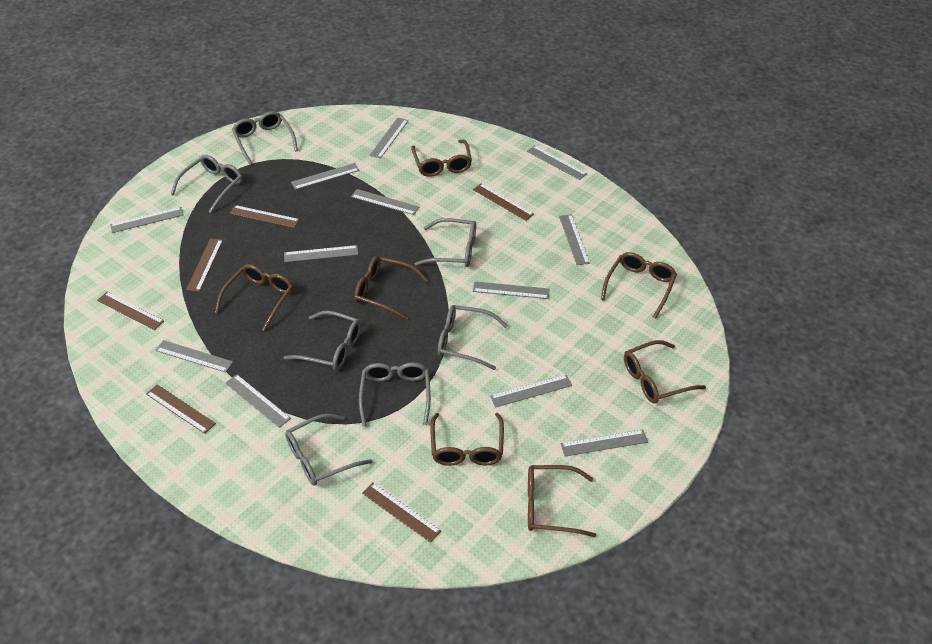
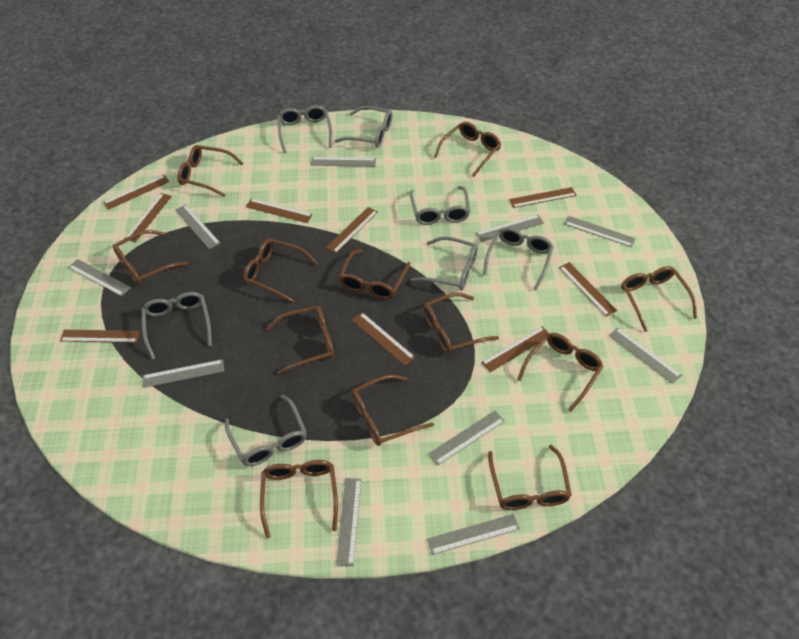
brown glasses: 7 -> 12
brown ruler: 6 -> 9
grey ruler: 12 -> 10

